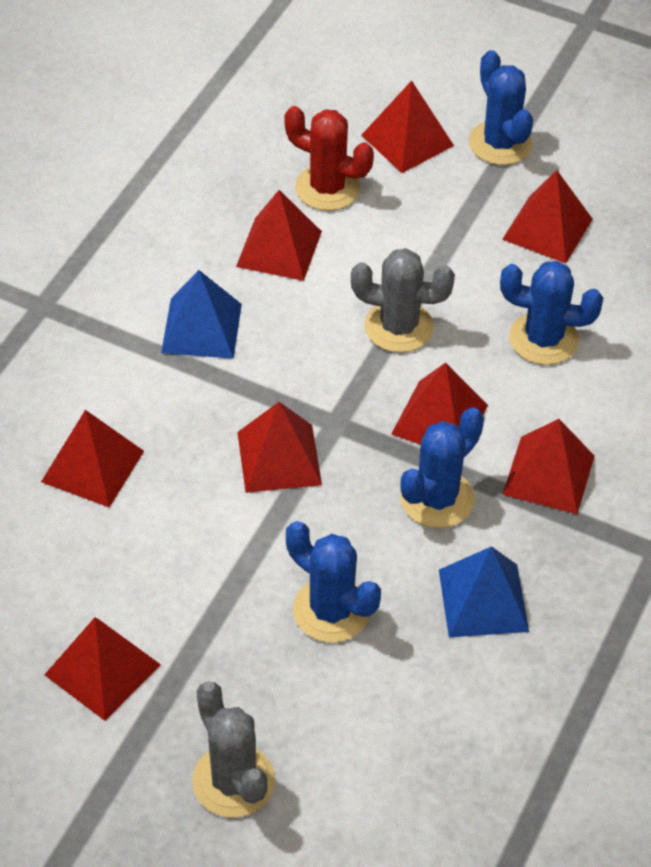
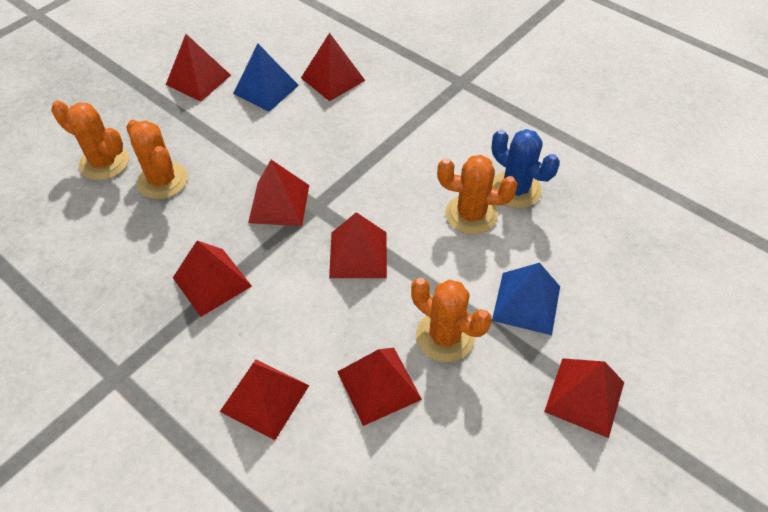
blue cactus: 4 -> 1
grey cactus: 2 -> 0
orange cactus: 0 -> 4
red cactus: 1 -> 0

